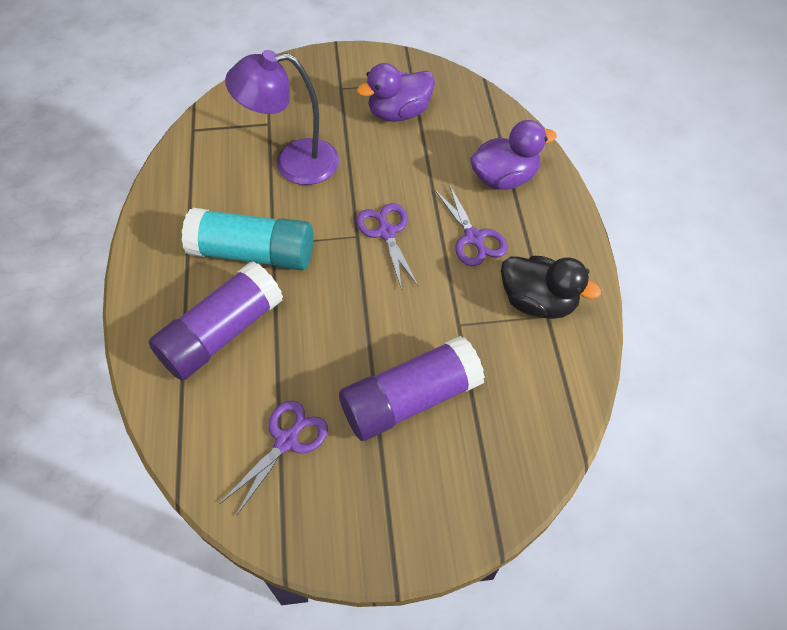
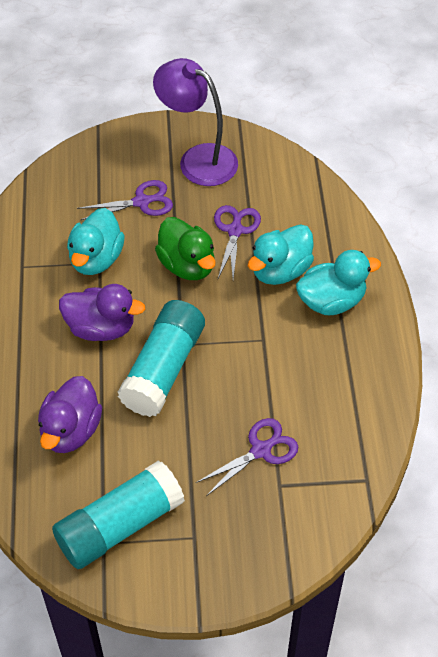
black duck: 1 -> 0
green duck: 0 -> 1
purple glue stick: 2 -> 0
turquoise duck: 0 -> 3
turquoise glue stick: 1 -> 2

